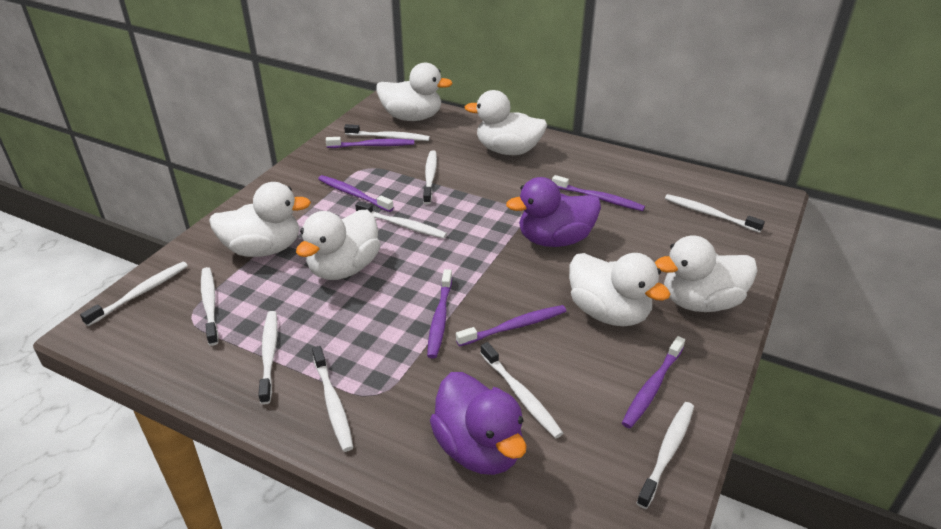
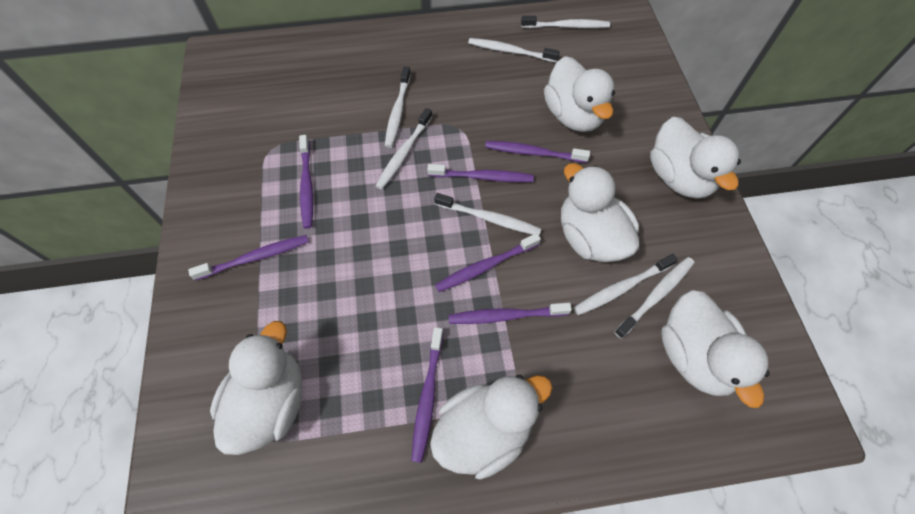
purple duck: 2 -> 0
purple toothbrush: 6 -> 7
white toothbrush: 10 -> 7

